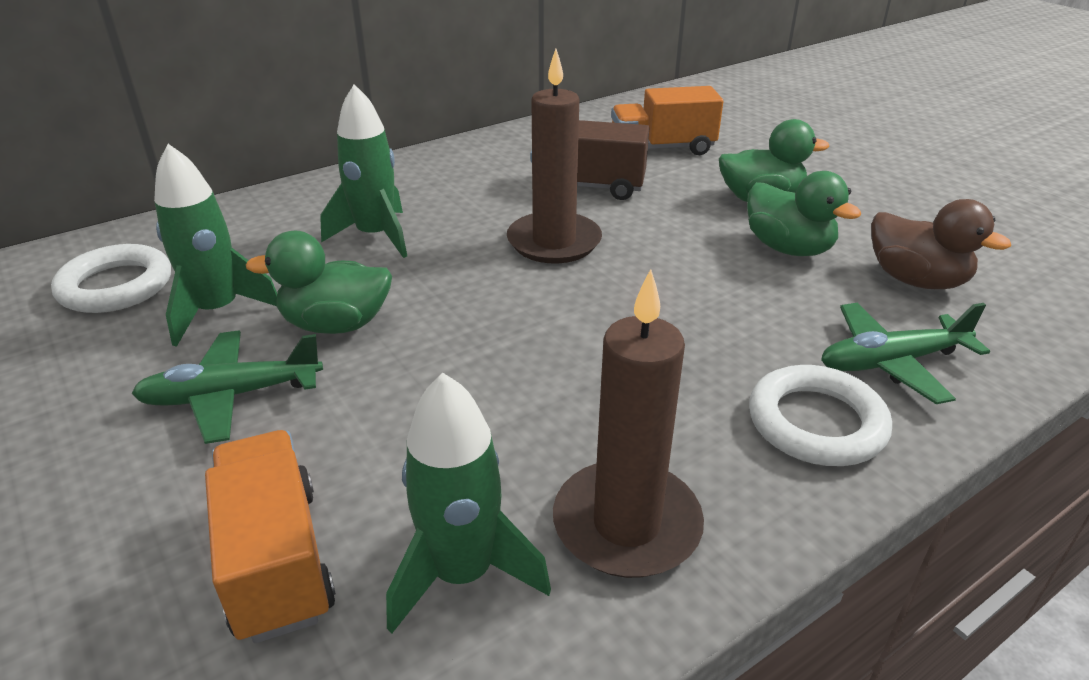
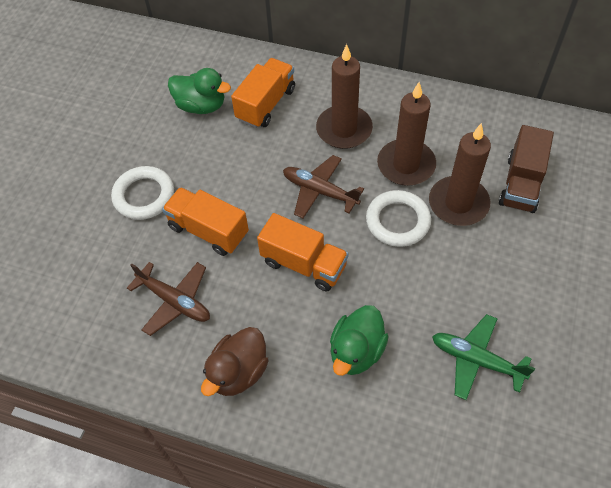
brown candle: 2 -> 3
brown plane: 0 -> 2
green duck: 3 -> 2
green plane: 2 -> 1
green rocket: 3 -> 0
orange truck: 2 -> 3

